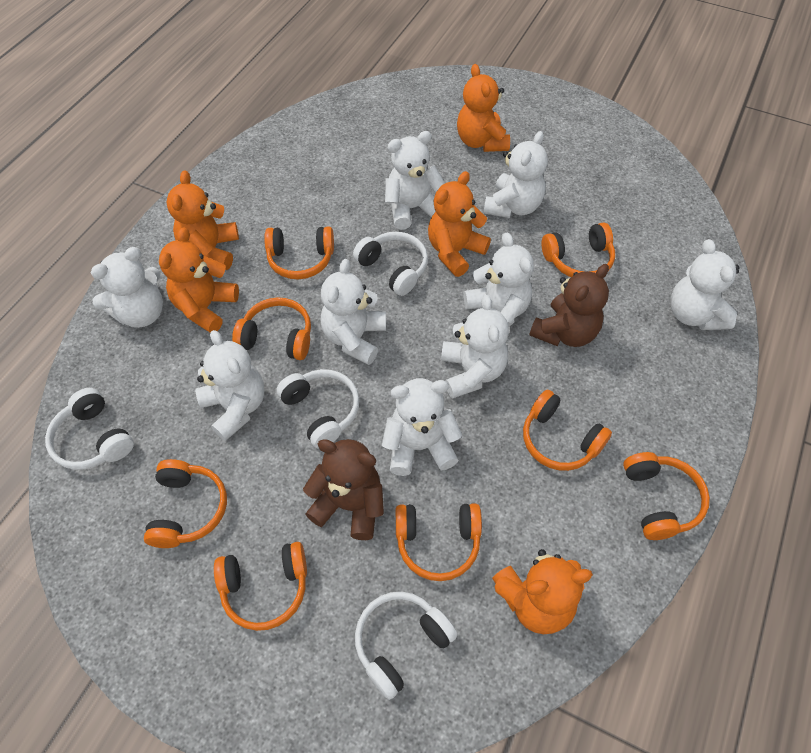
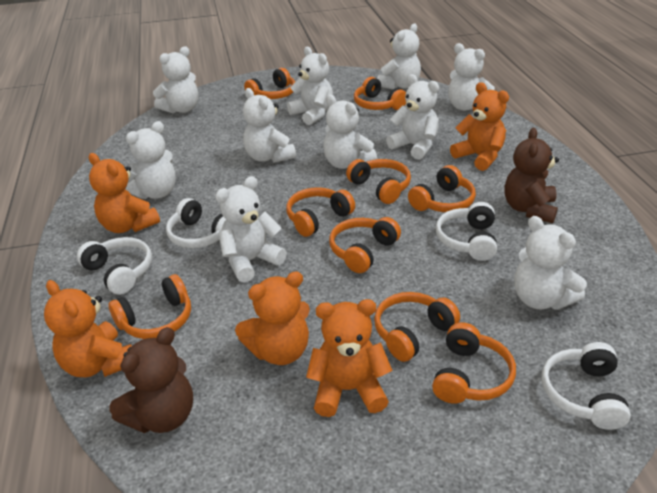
orange headphones: 8 -> 9
white teddy bear: 9 -> 10

